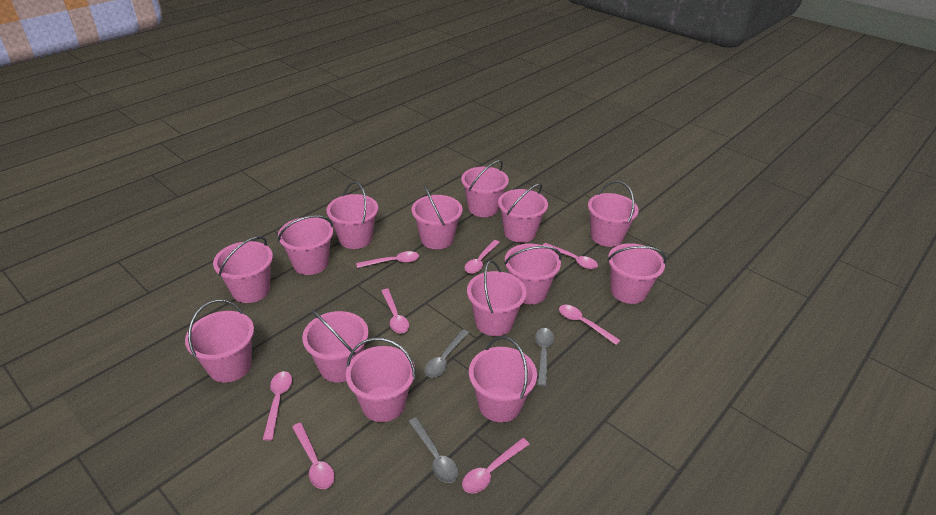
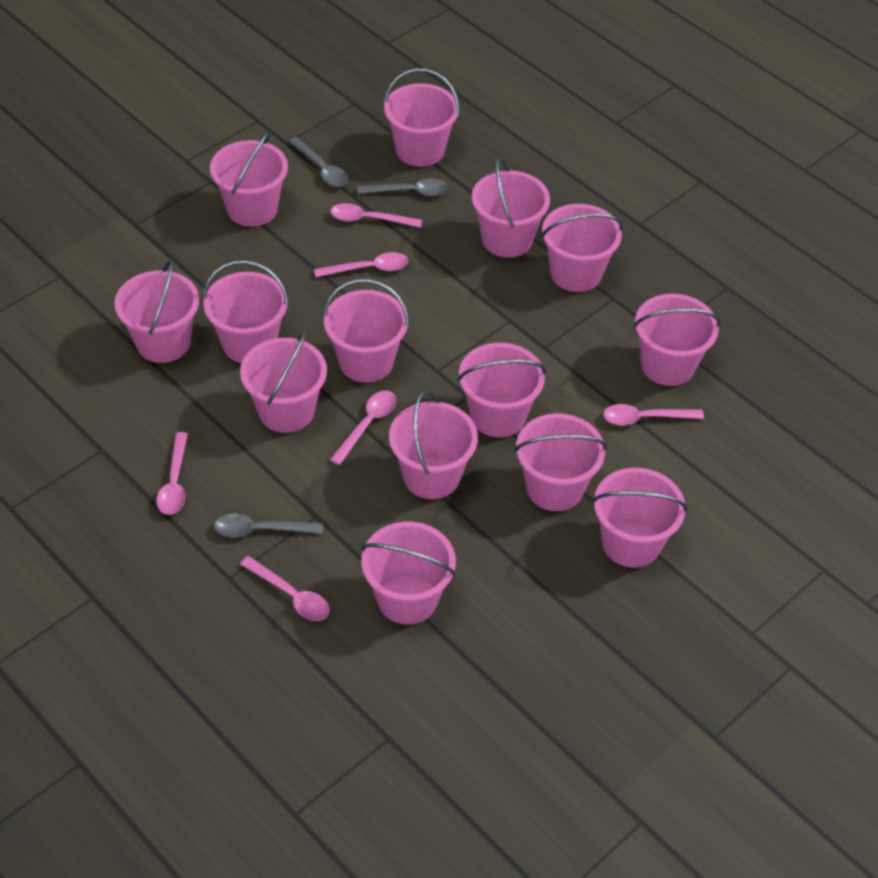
pink spoon: 8 -> 6

